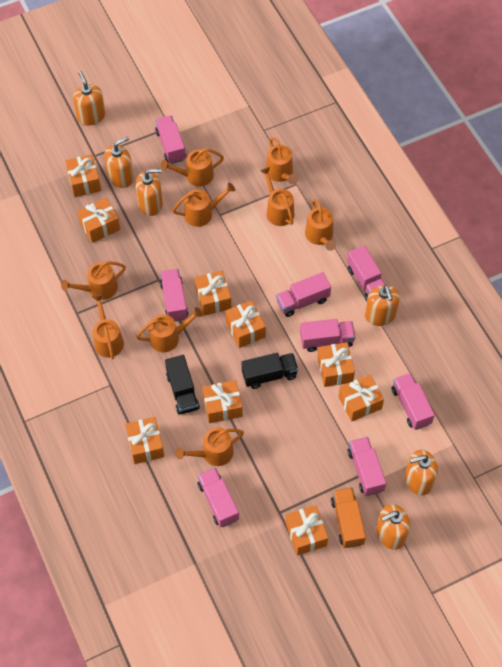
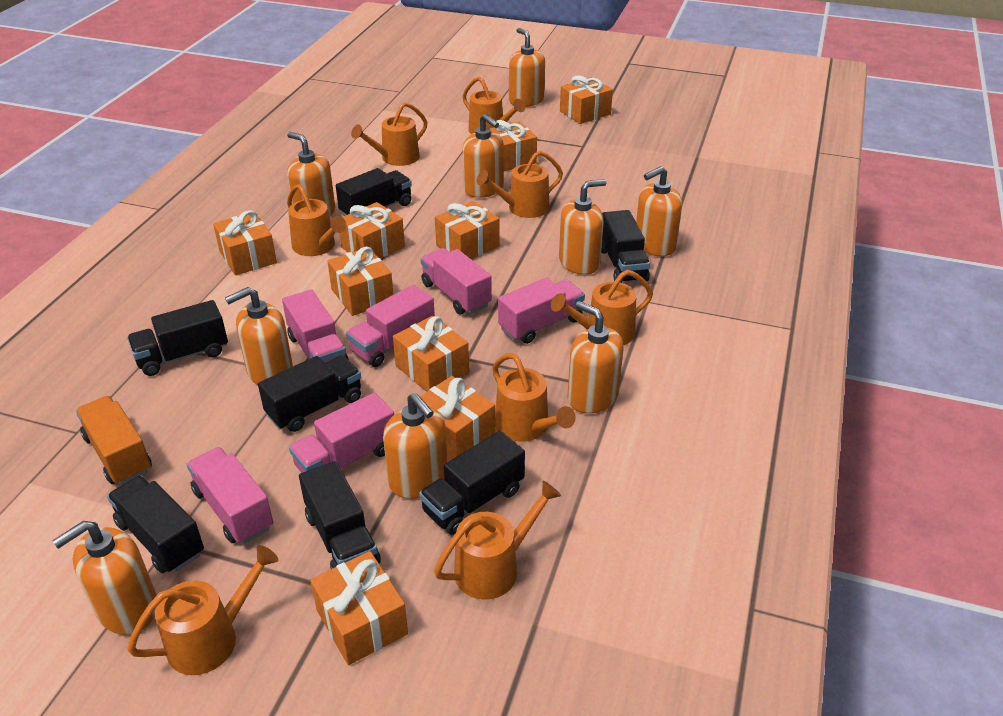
black truck: 2 -> 7
orange soap dispenser: 6 -> 9
orange watering can: 9 -> 8
pink truck: 8 -> 6

